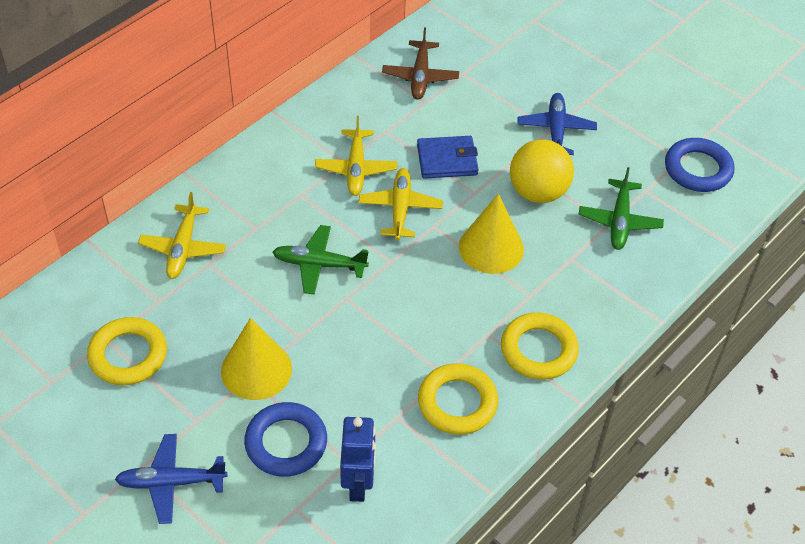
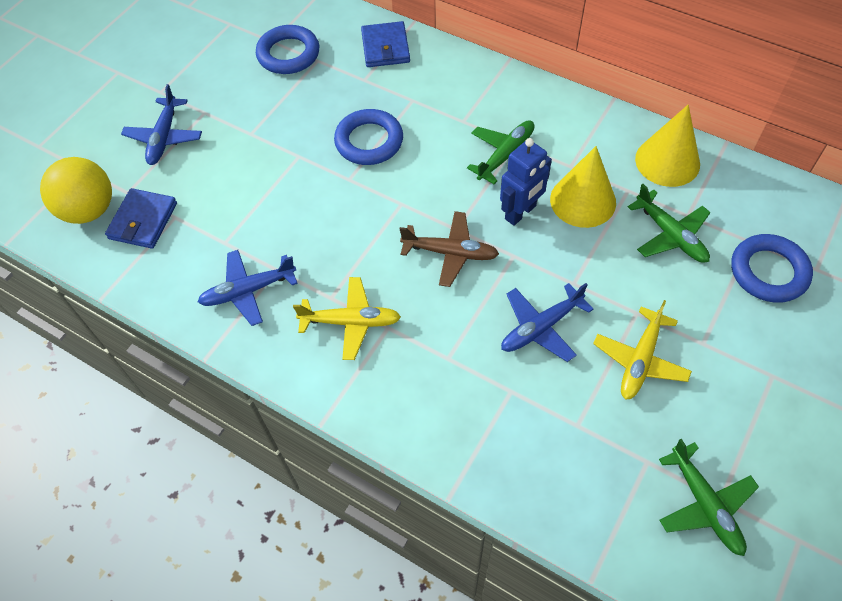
blue plane: 2 -> 3
blue ring: 2 -> 3
blue wallet: 1 -> 2
green plane: 2 -> 3
yellow plane: 3 -> 2
yellow ring: 3 -> 0

